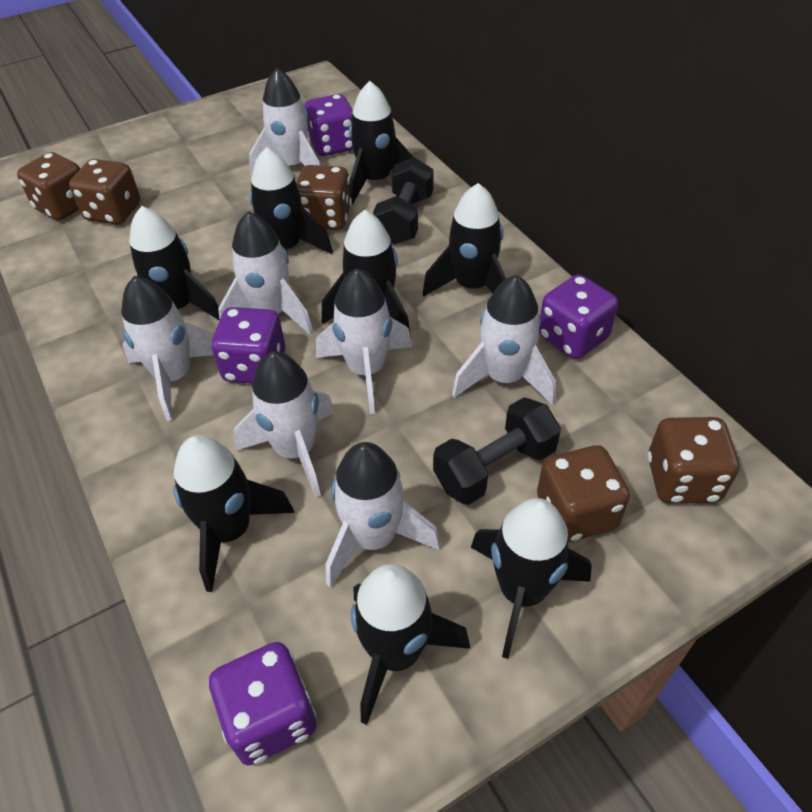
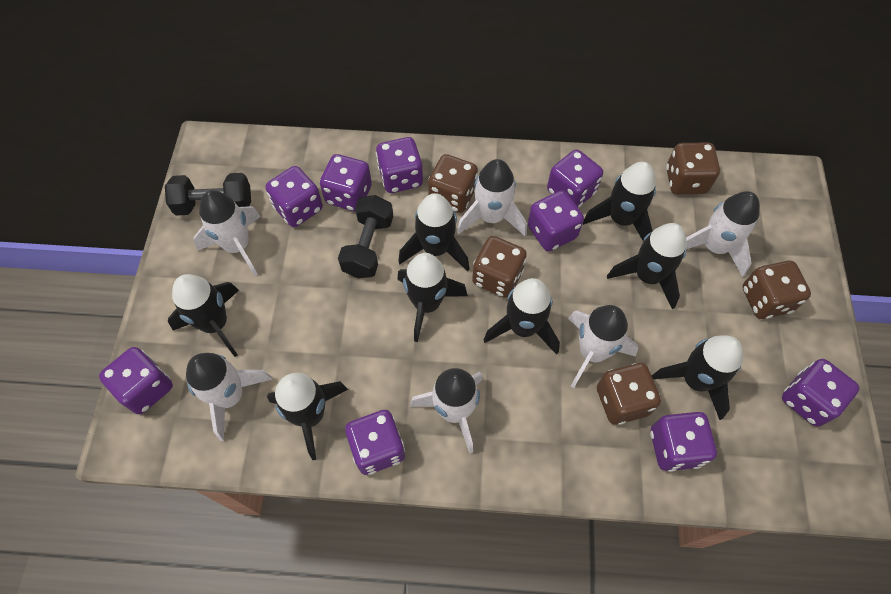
purple dice: 4 -> 9
white rocket: 7 -> 6

